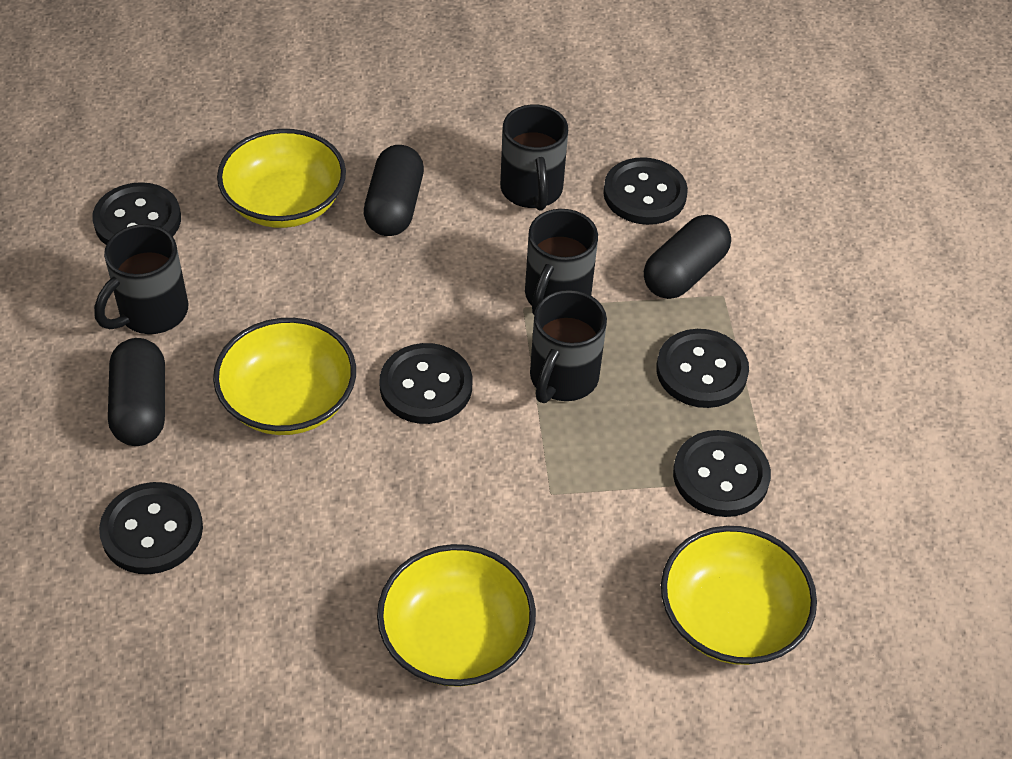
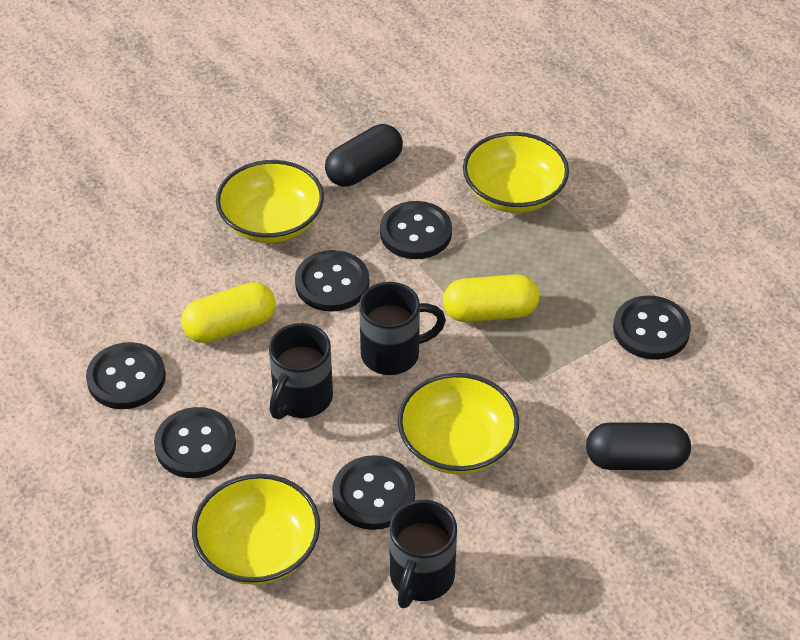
black capsule: 3 -> 2
black mug: 4 -> 3
yellow capsule: 0 -> 2

